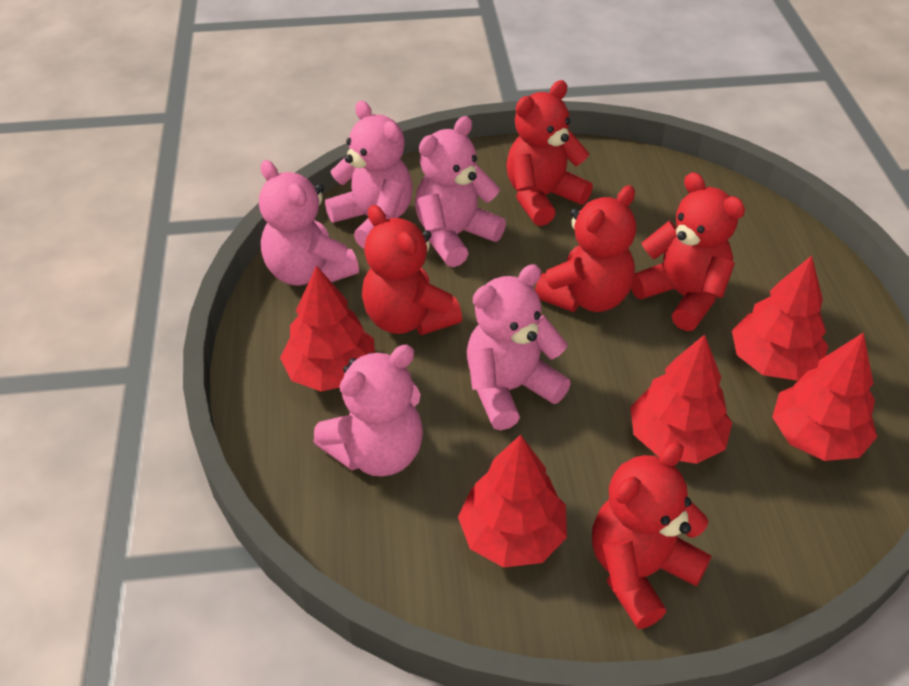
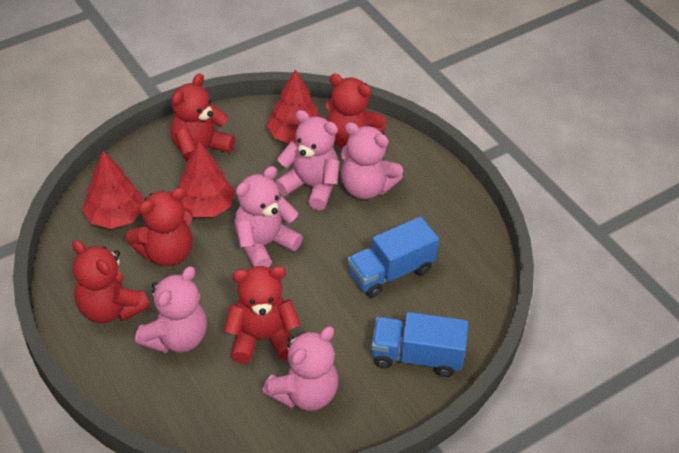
blue truck: 0 -> 2
red tree: 5 -> 3

